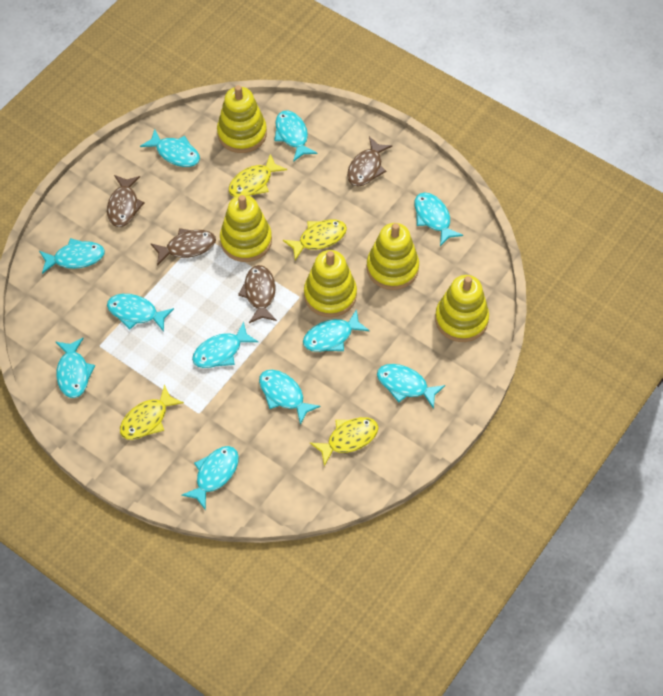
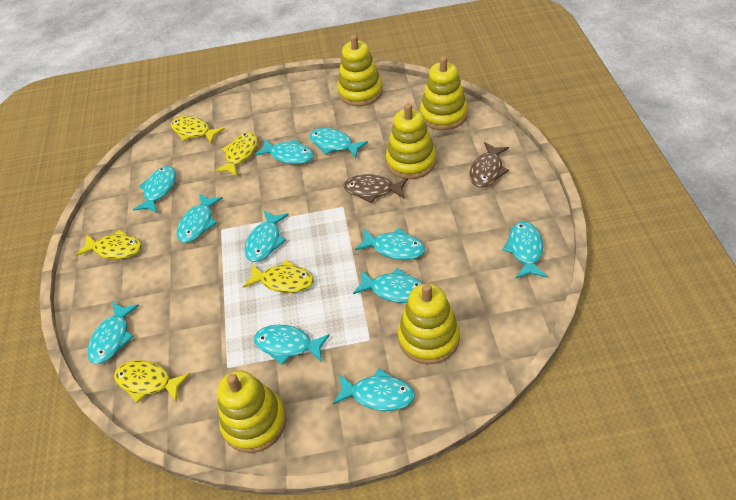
brown fish: 4 -> 2
yellow fish: 4 -> 5

